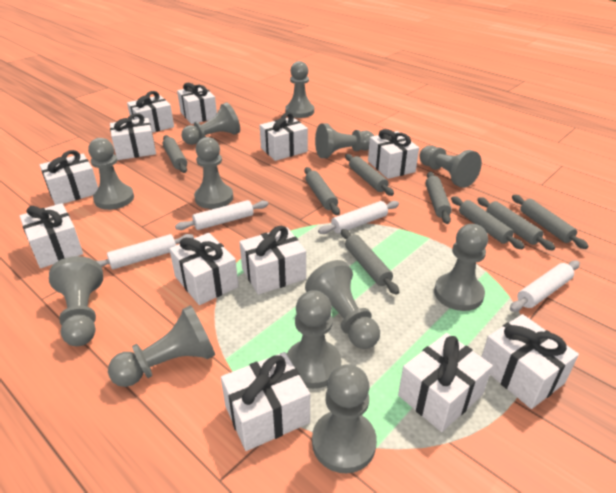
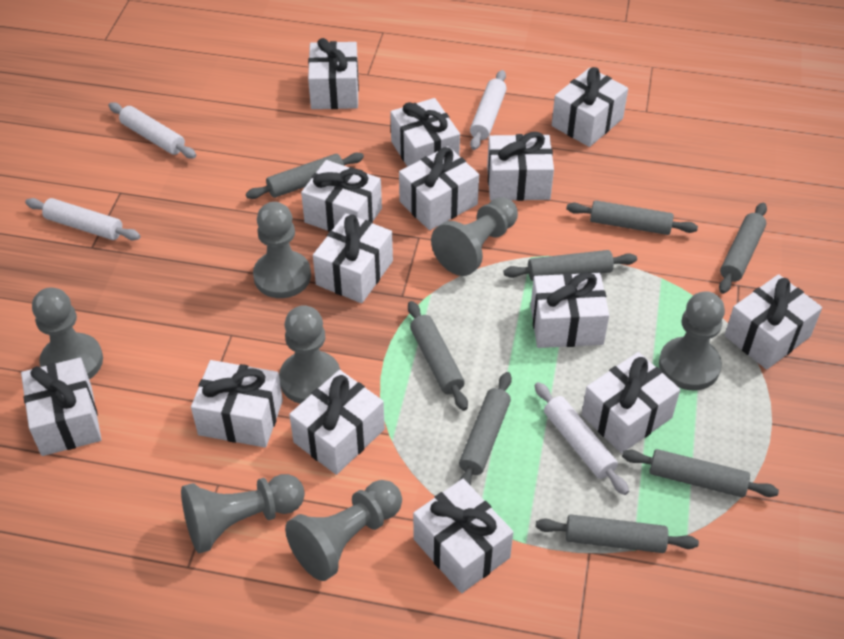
grey pawn: 12 -> 7
white gift: 12 -> 14

